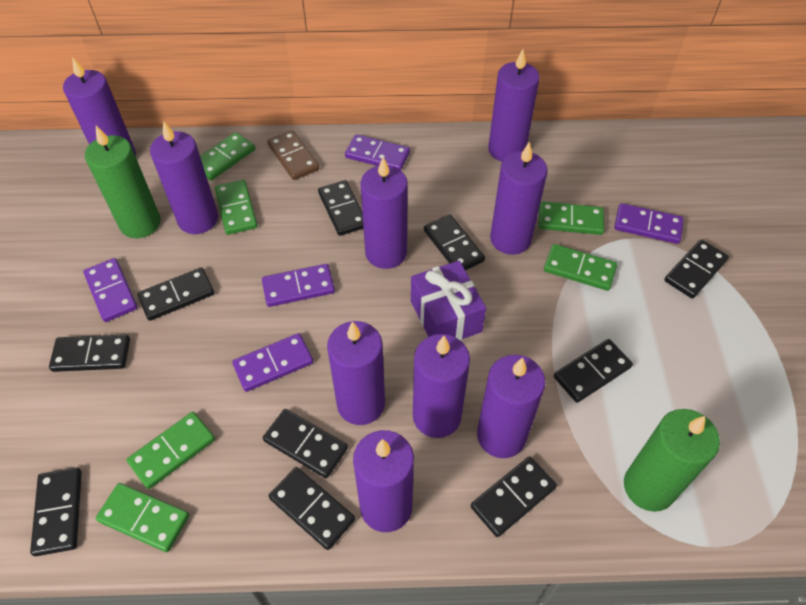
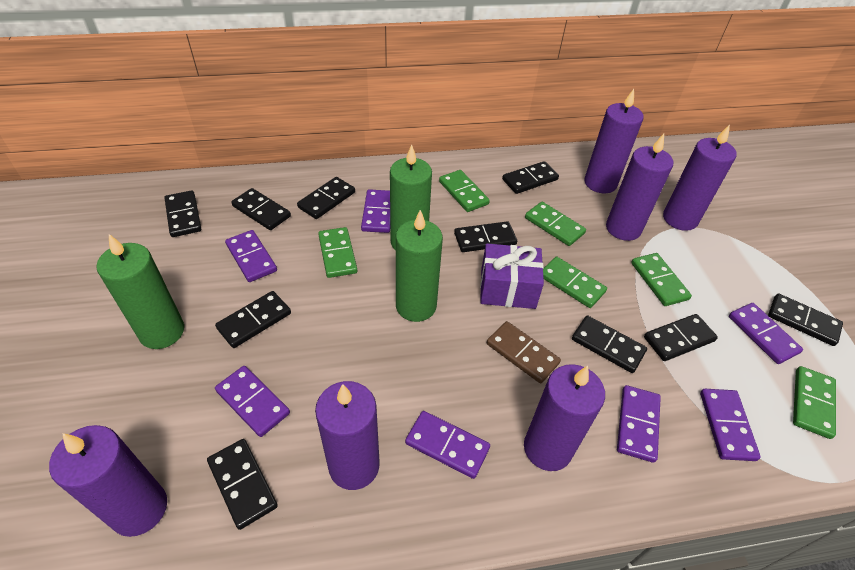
green candle: 2 -> 3
purple candle: 9 -> 6
purple domino: 5 -> 7

